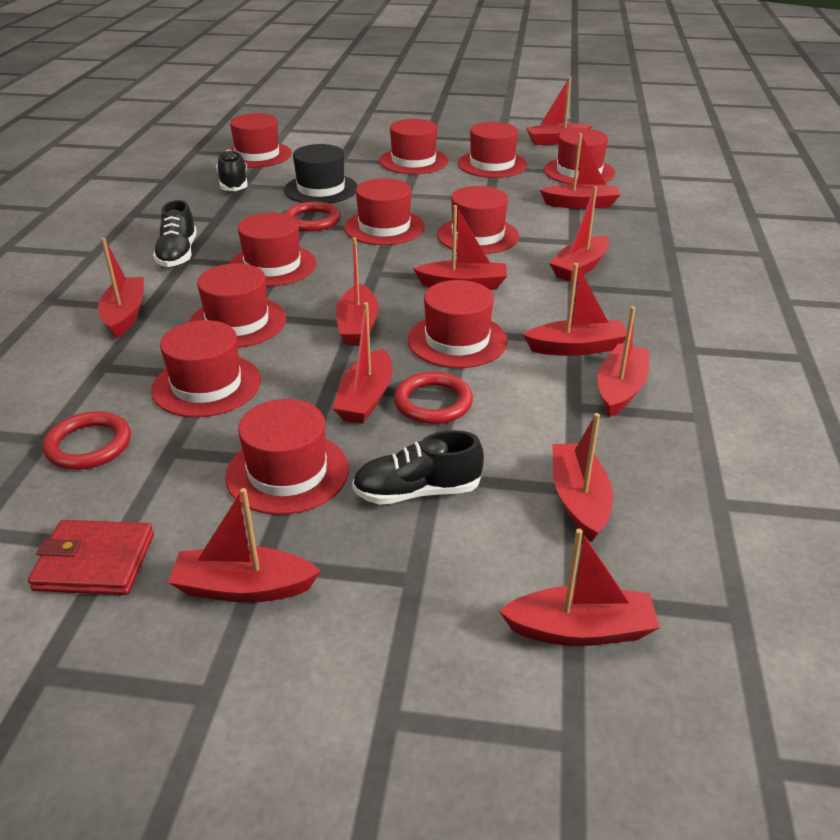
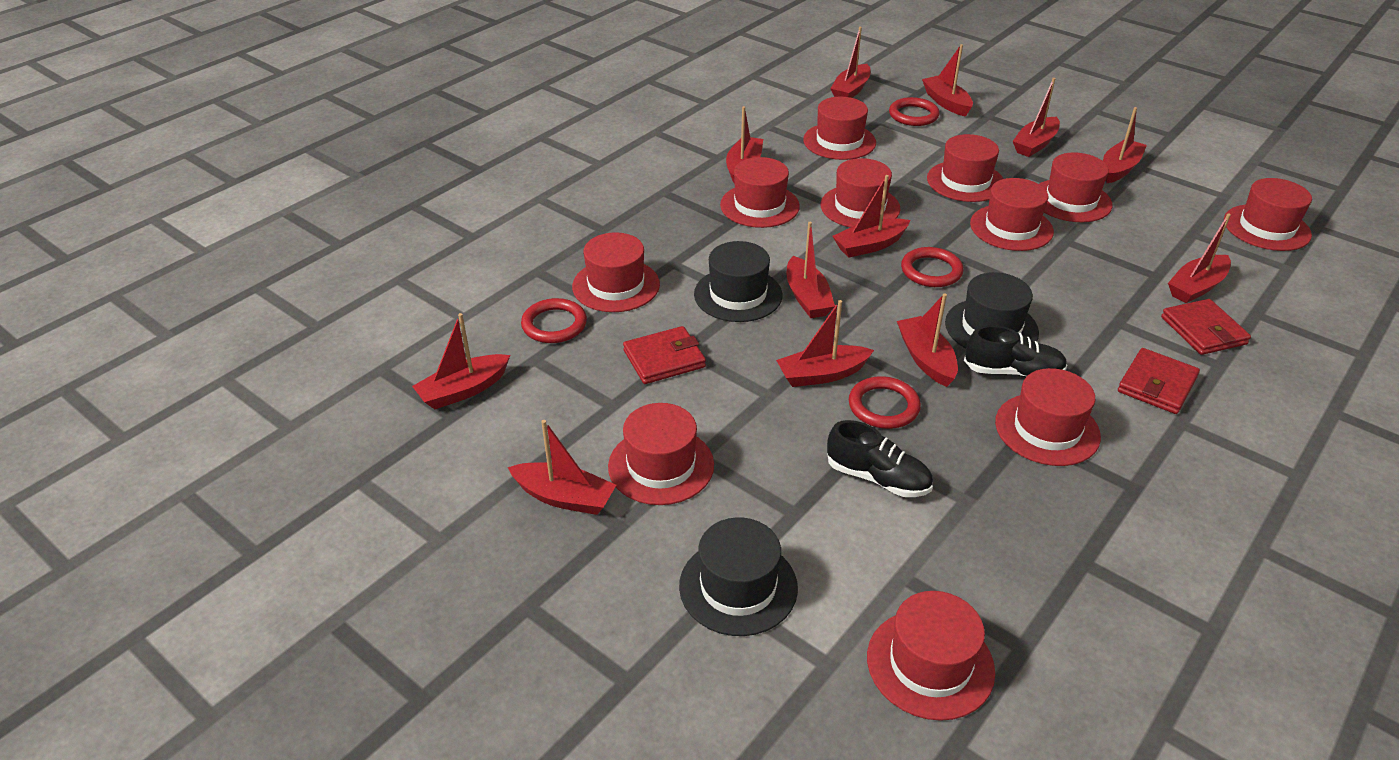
black hat: 1 -> 3
black shoe: 3 -> 2
red ring: 3 -> 4
red wallet: 1 -> 3

